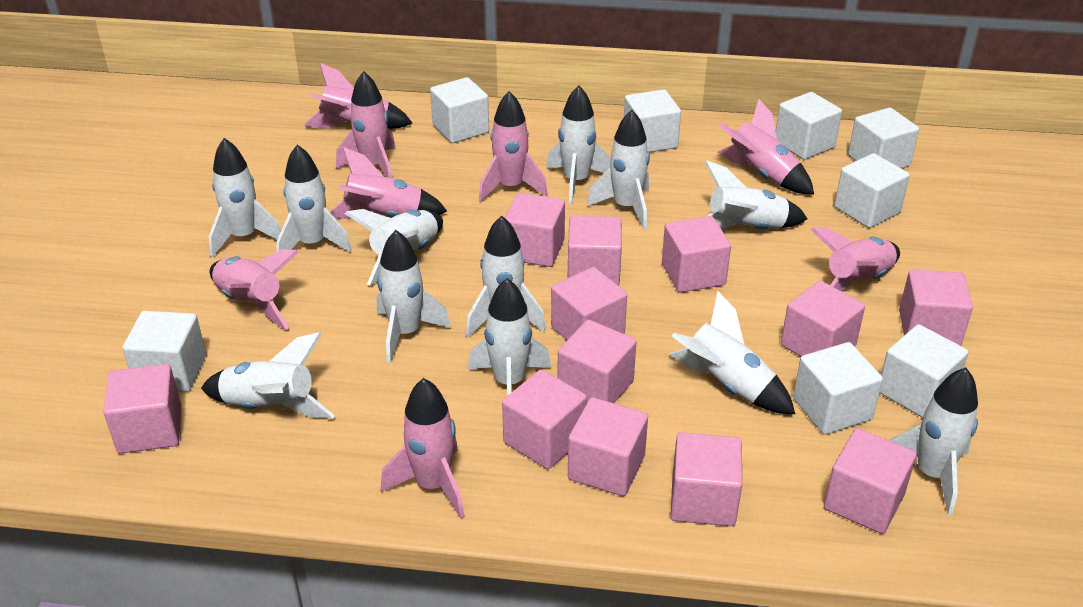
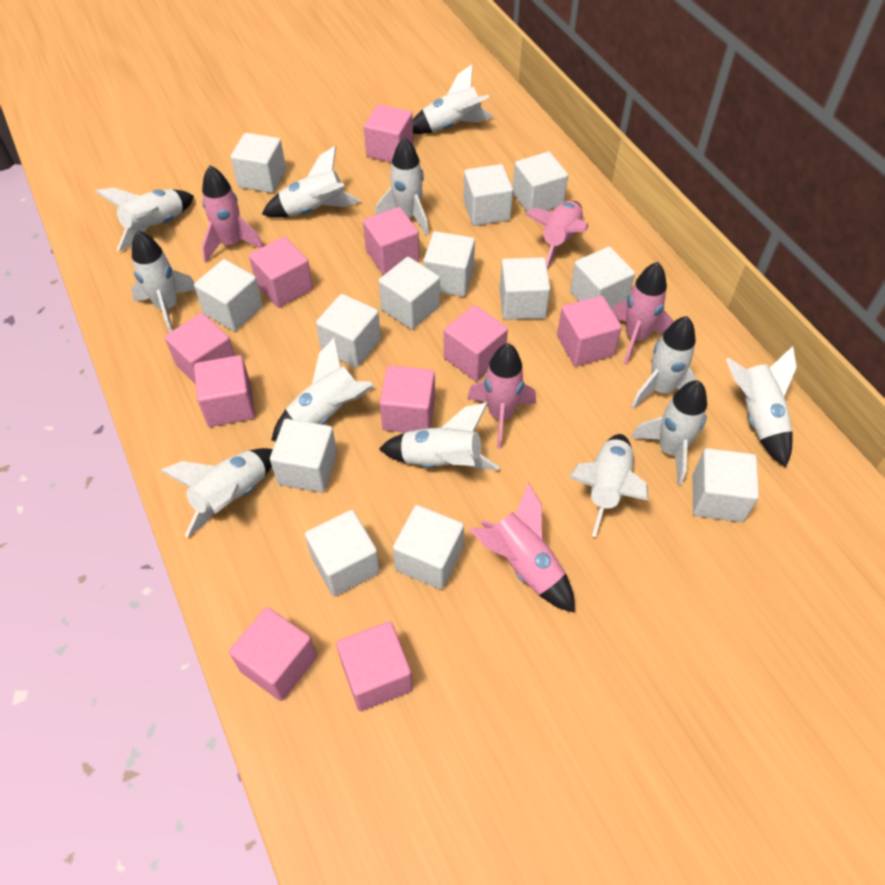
pink cube: 12 -> 10
pink rocket: 8 -> 5
white cube: 8 -> 13

